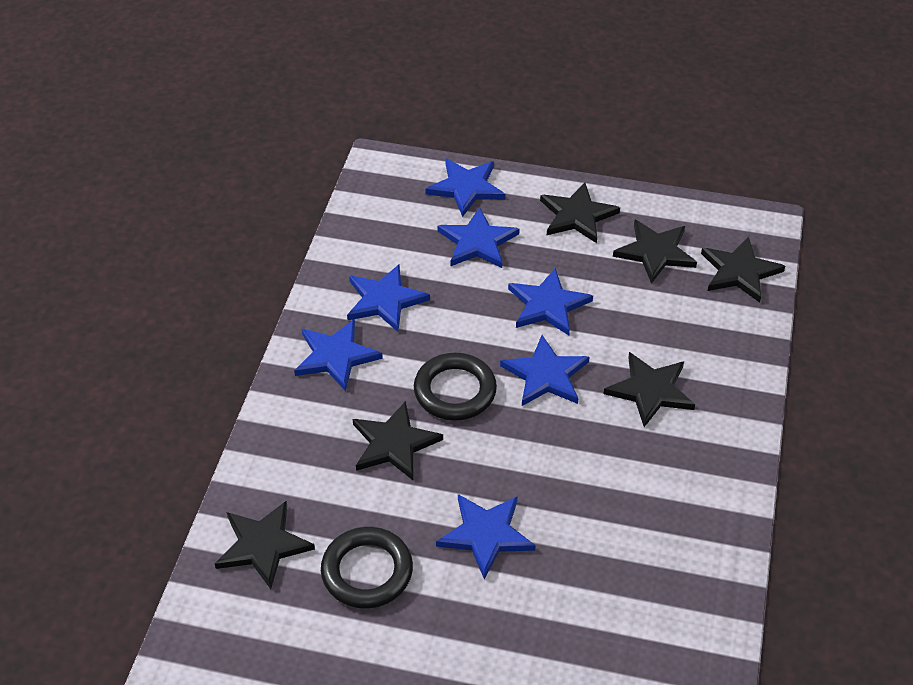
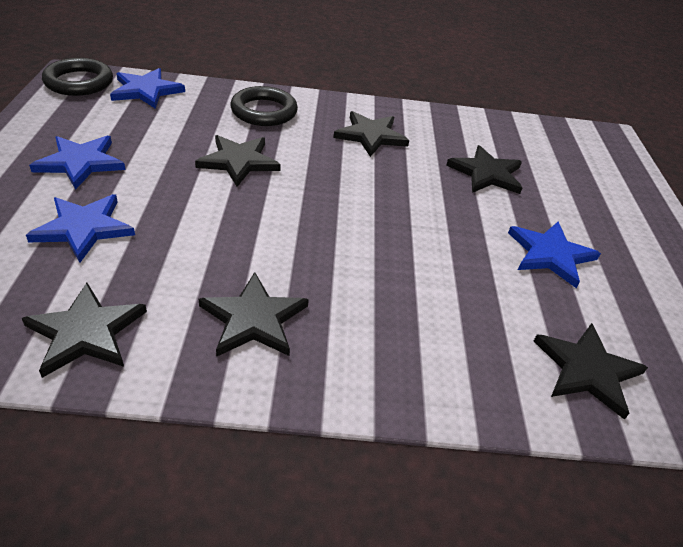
blue star: 7 -> 4

